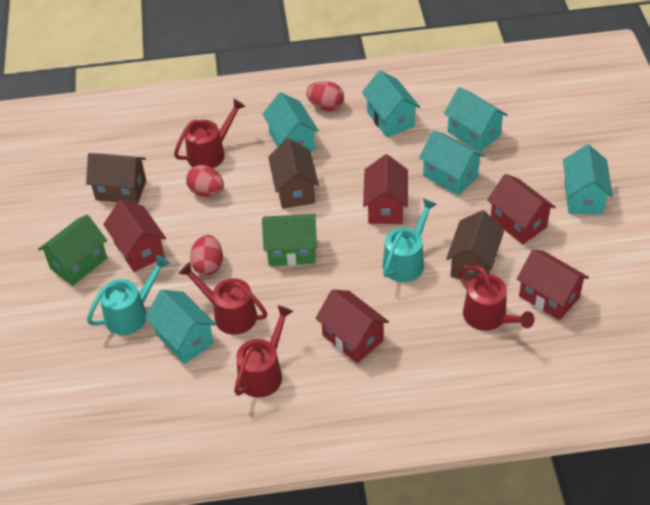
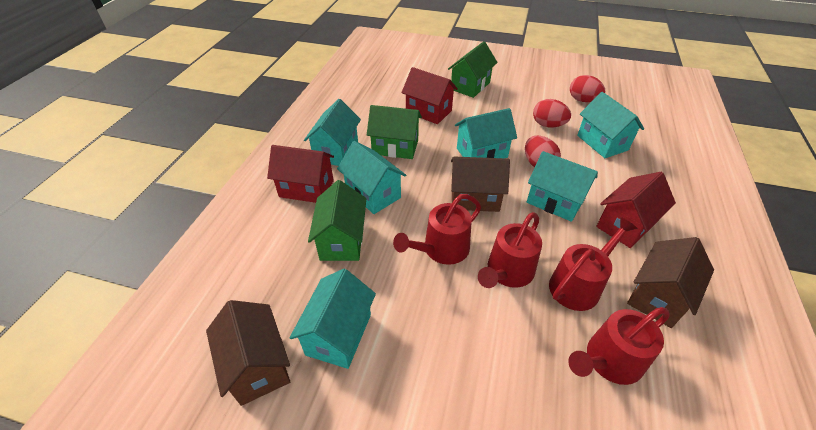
green house: 2 -> 3
red house: 5 -> 3
turquoise watering can: 2 -> 0

